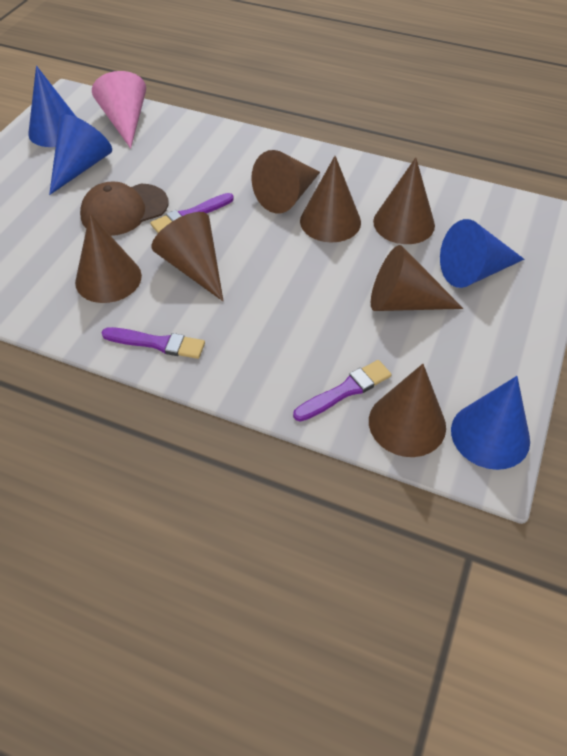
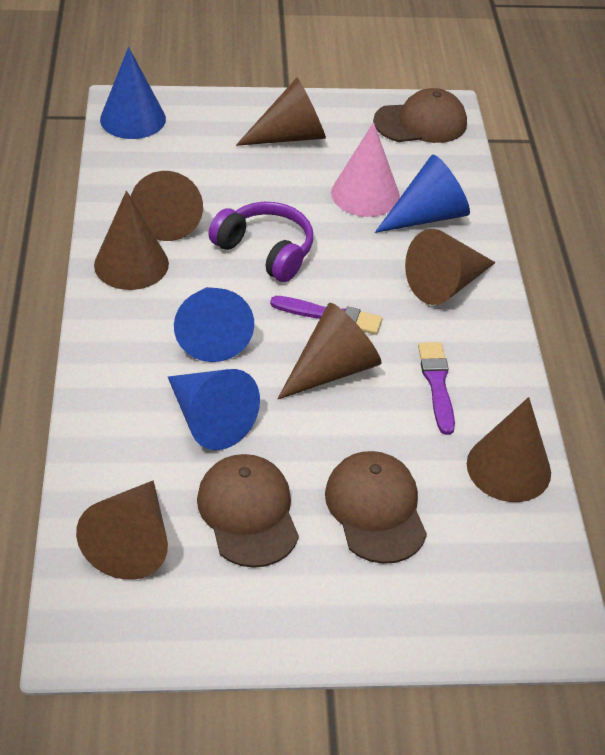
brown cap: 1 -> 3
purple brush: 3 -> 2
purple headphones: 0 -> 1

